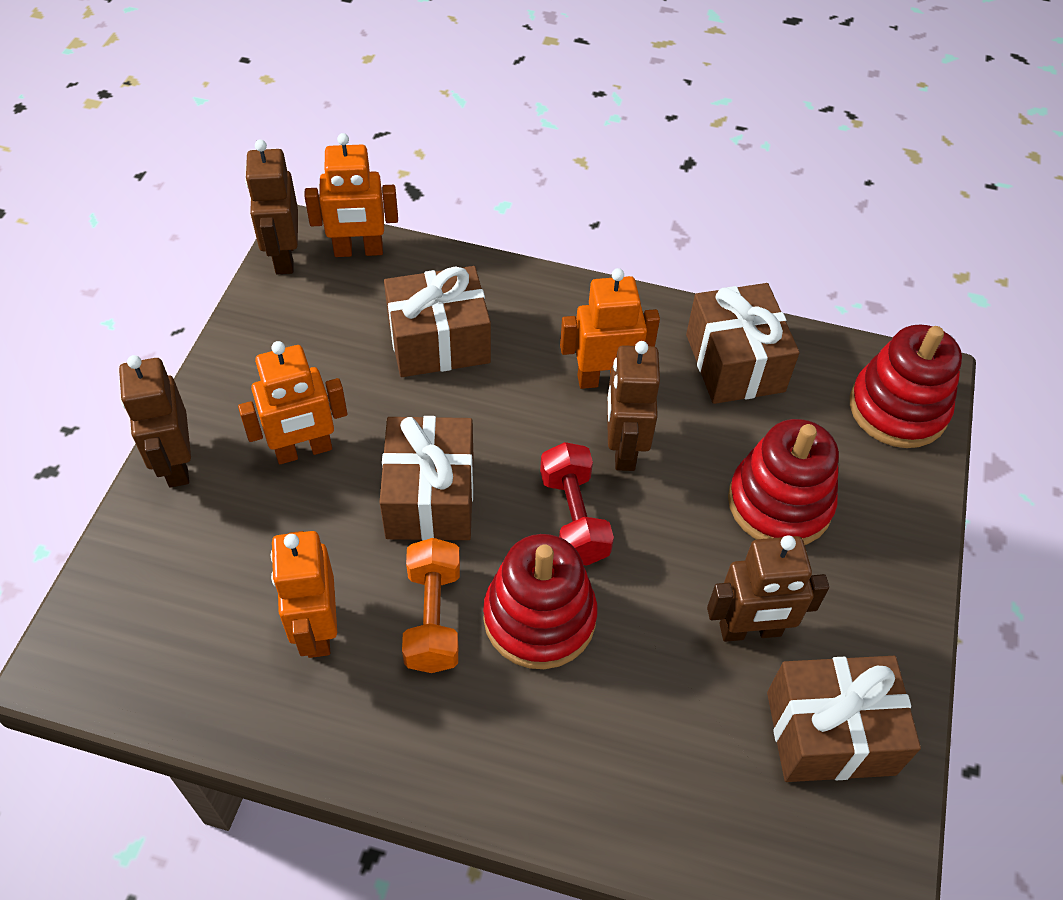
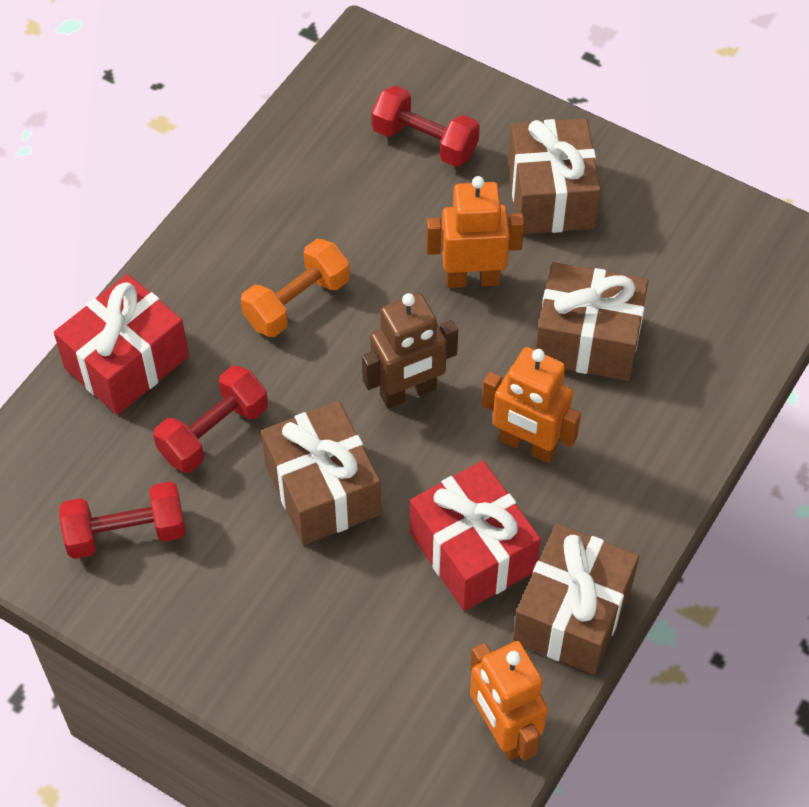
brown robot: 4 -> 1
orange robot: 4 -> 3
red dumbbell: 1 -> 3
red gift: 0 -> 2
red stacking toy: 3 -> 0

